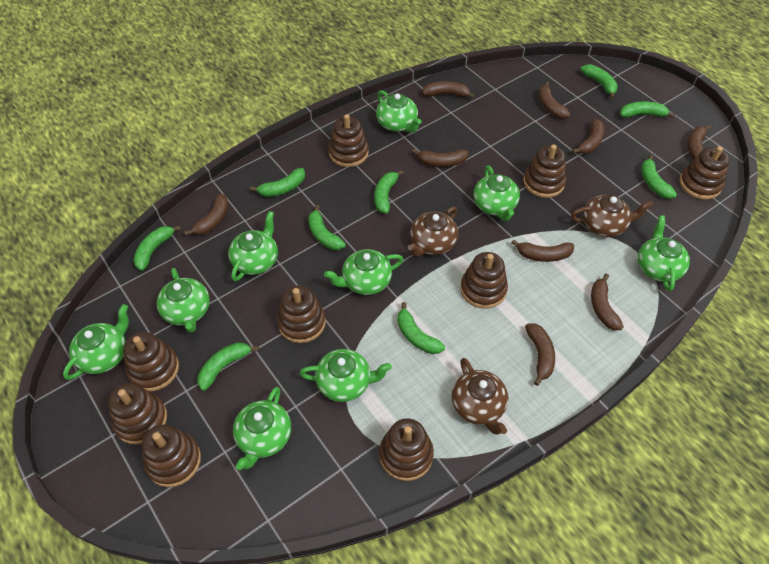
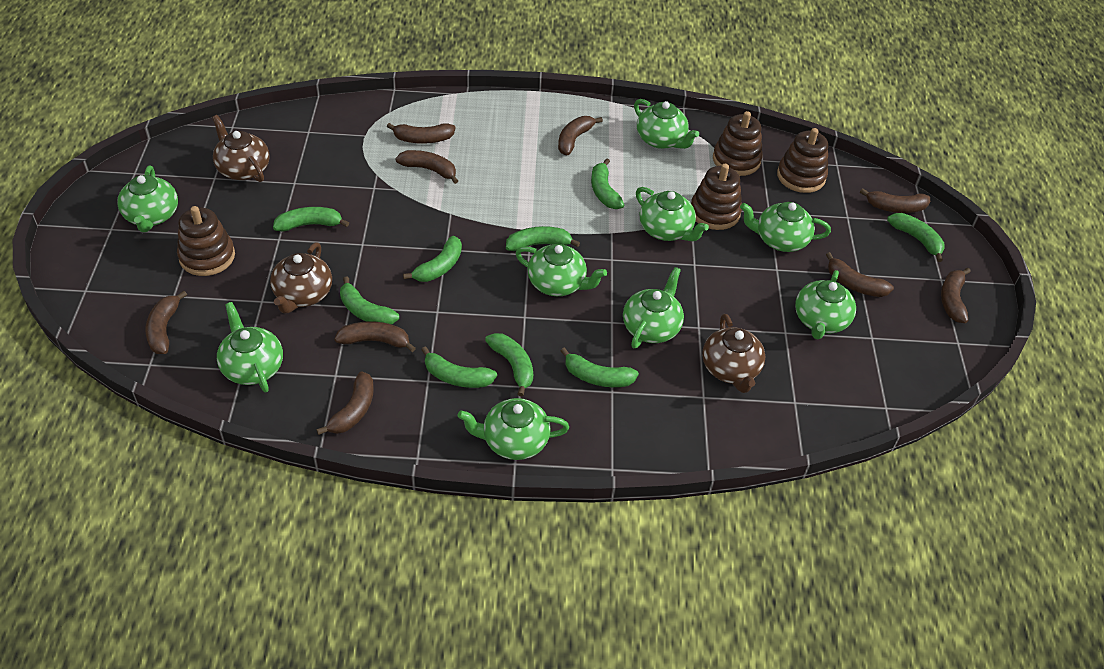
brown stacking toy: 9 -> 4

